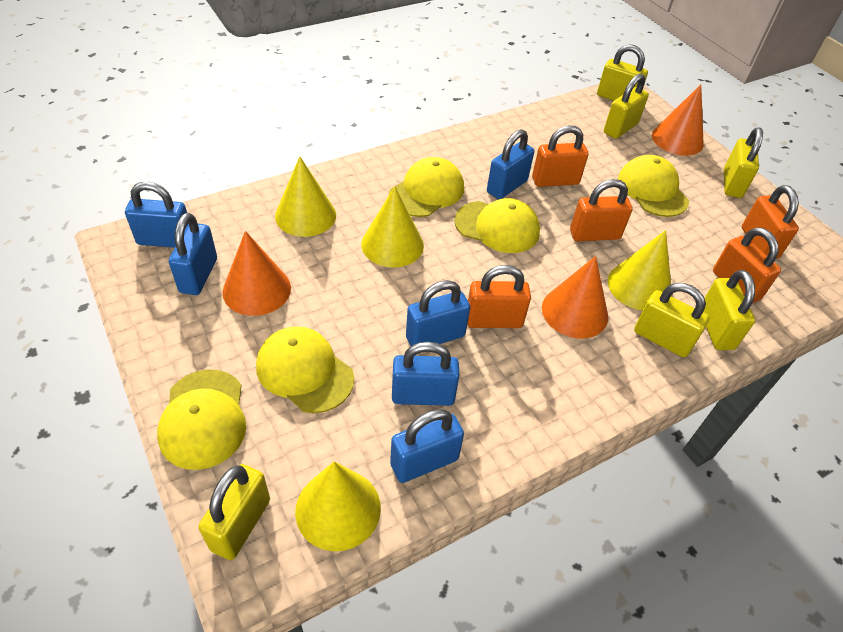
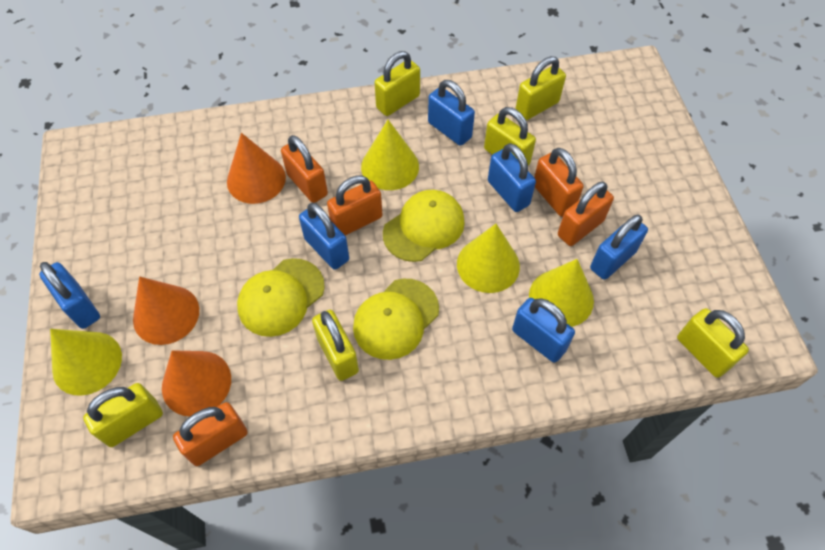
yellow cap: 5 -> 3

